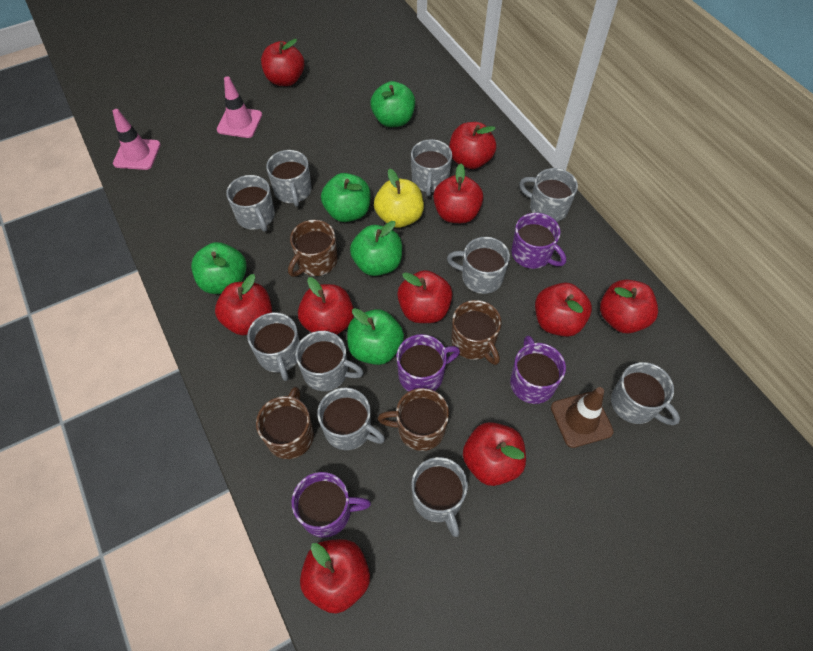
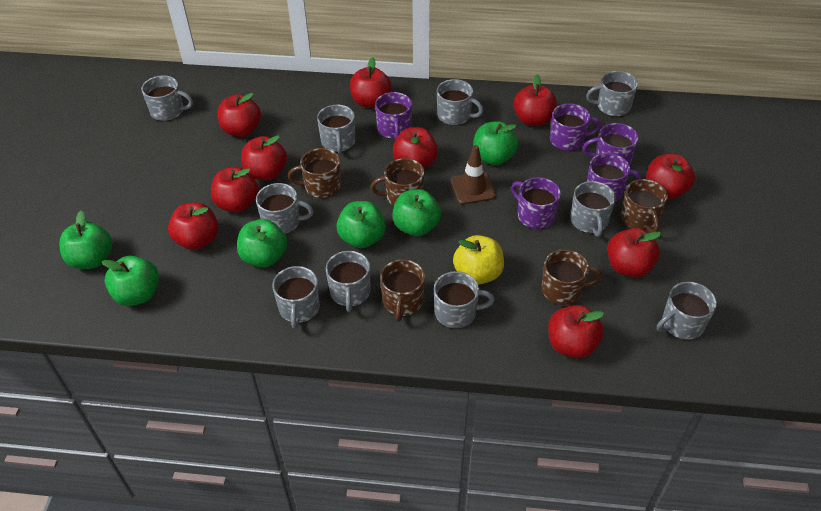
brown mug: 4 -> 5
green apple: 5 -> 6
pink traffic cone: 2 -> 0
purple mug: 4 -> 5

